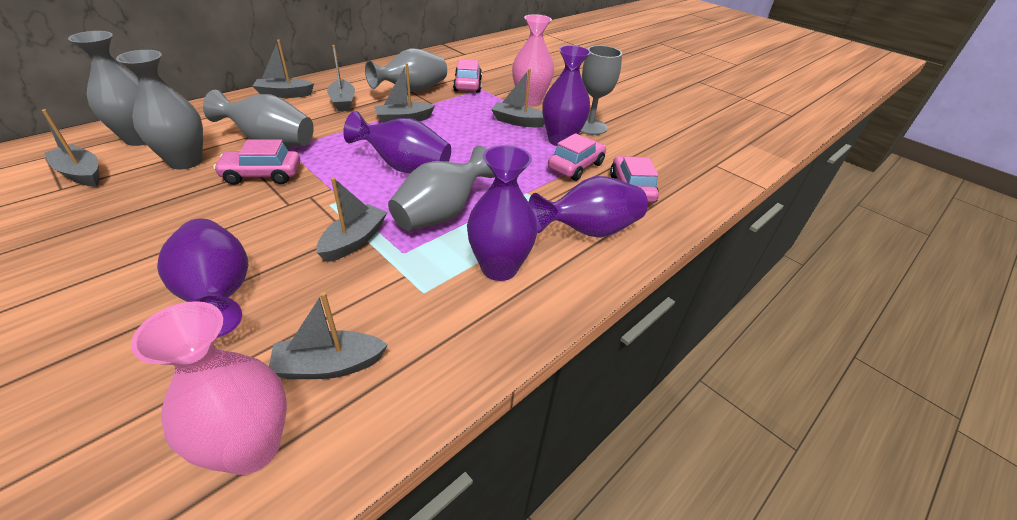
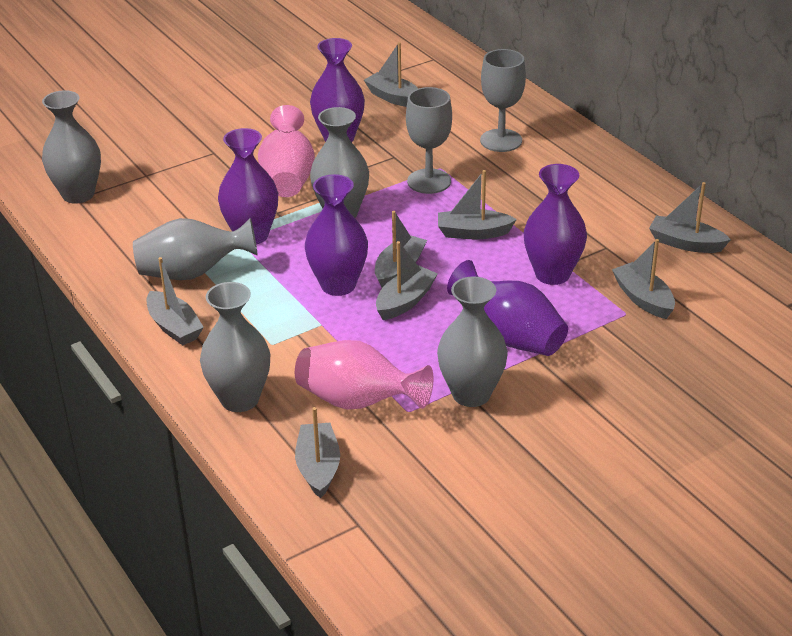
grey boat: 7 -> 8
grey goblet: 1 -> 2
pink car: 4 -> 0

